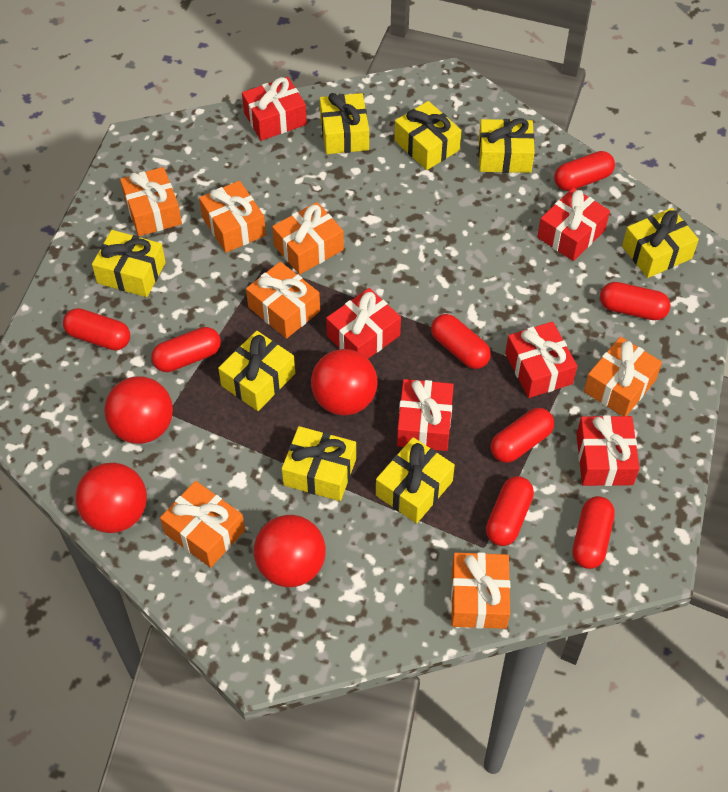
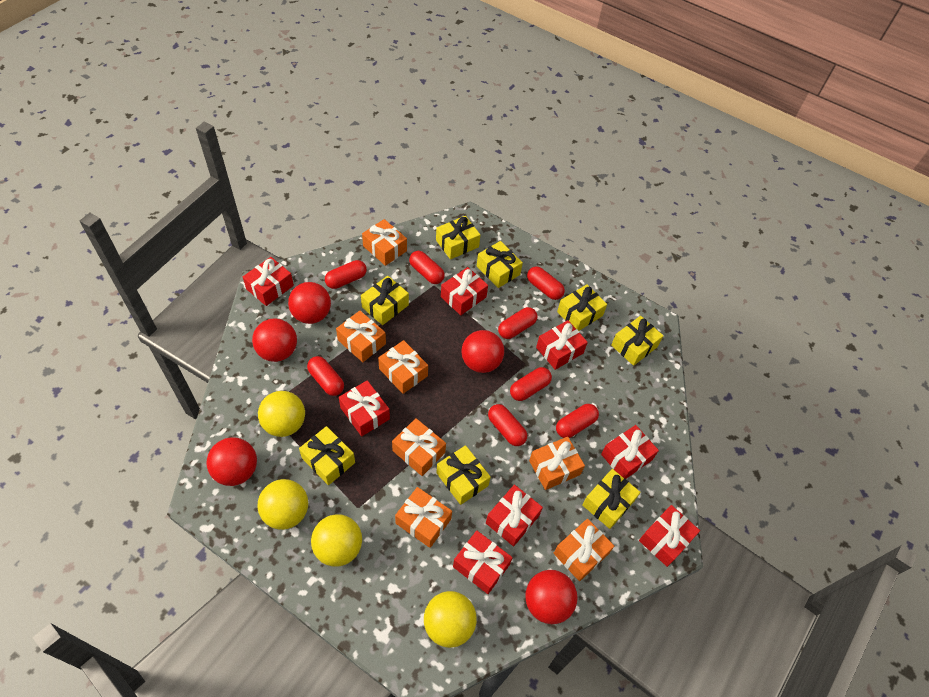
red ball: 4 -> 5
red gift: 6 -> 8
yellow ball: 0 -> 4

